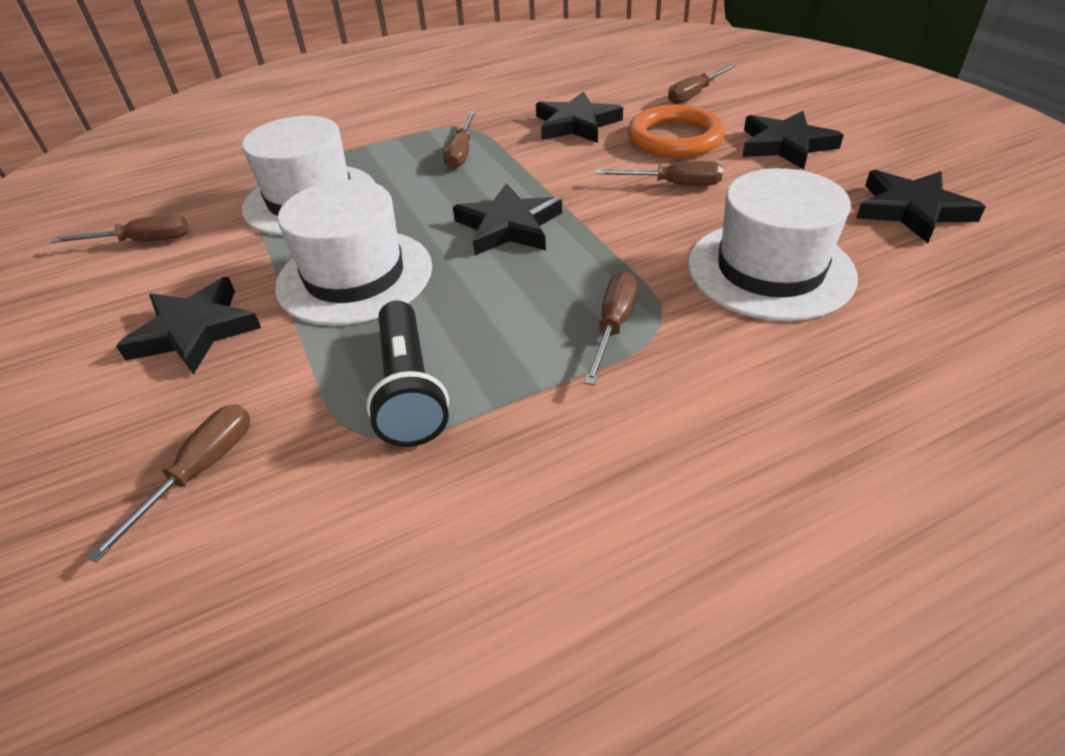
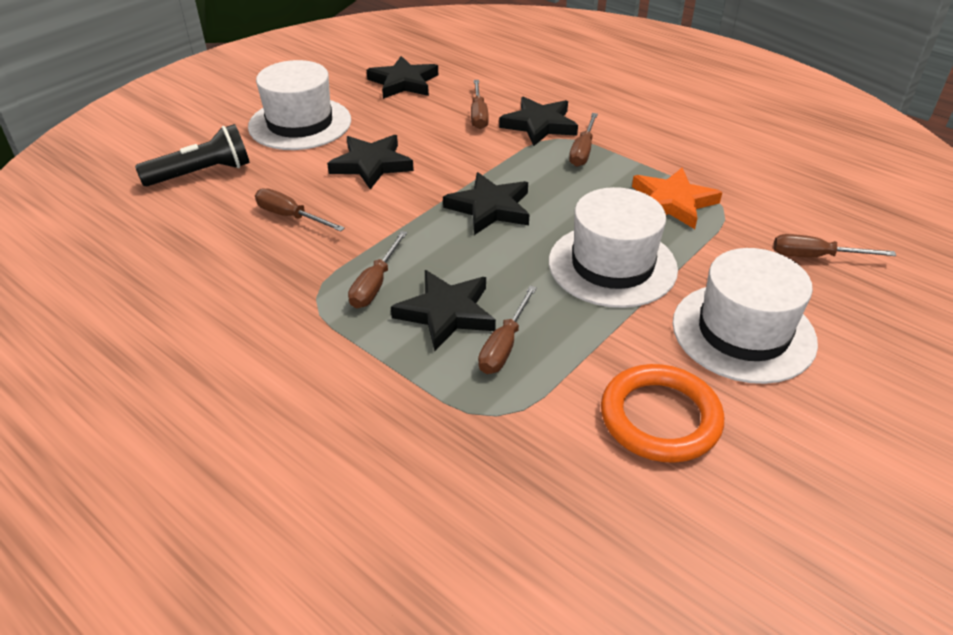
orange star: 0 -> 1

